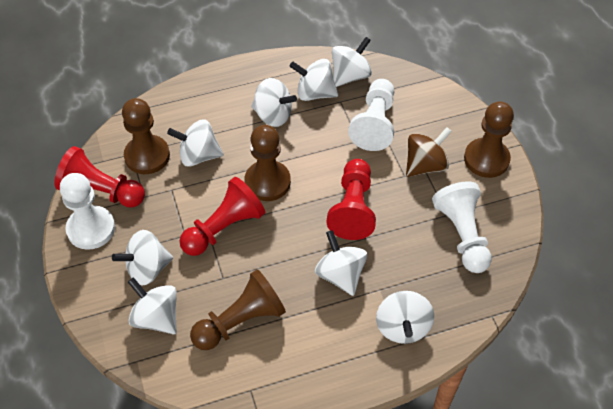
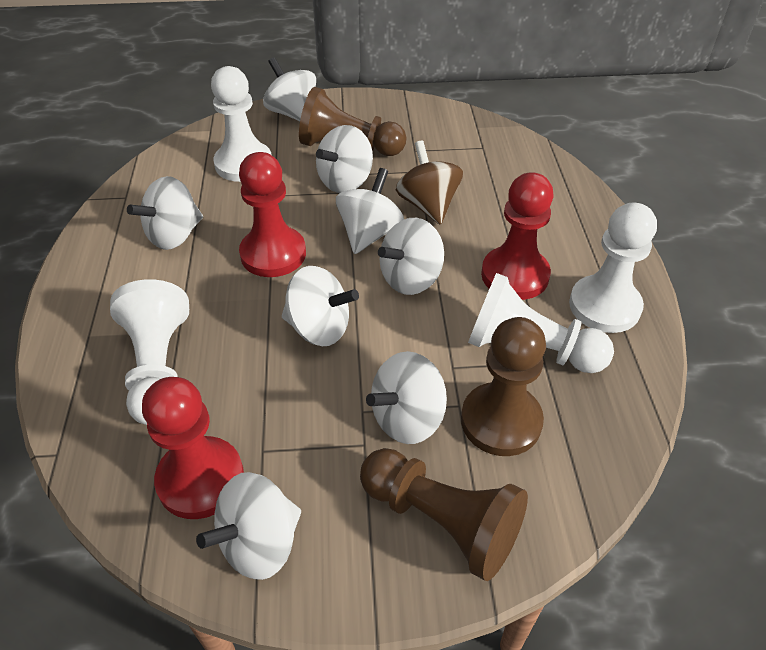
brown pawn: 4 -> 3
white pawn: 3 -> 4

